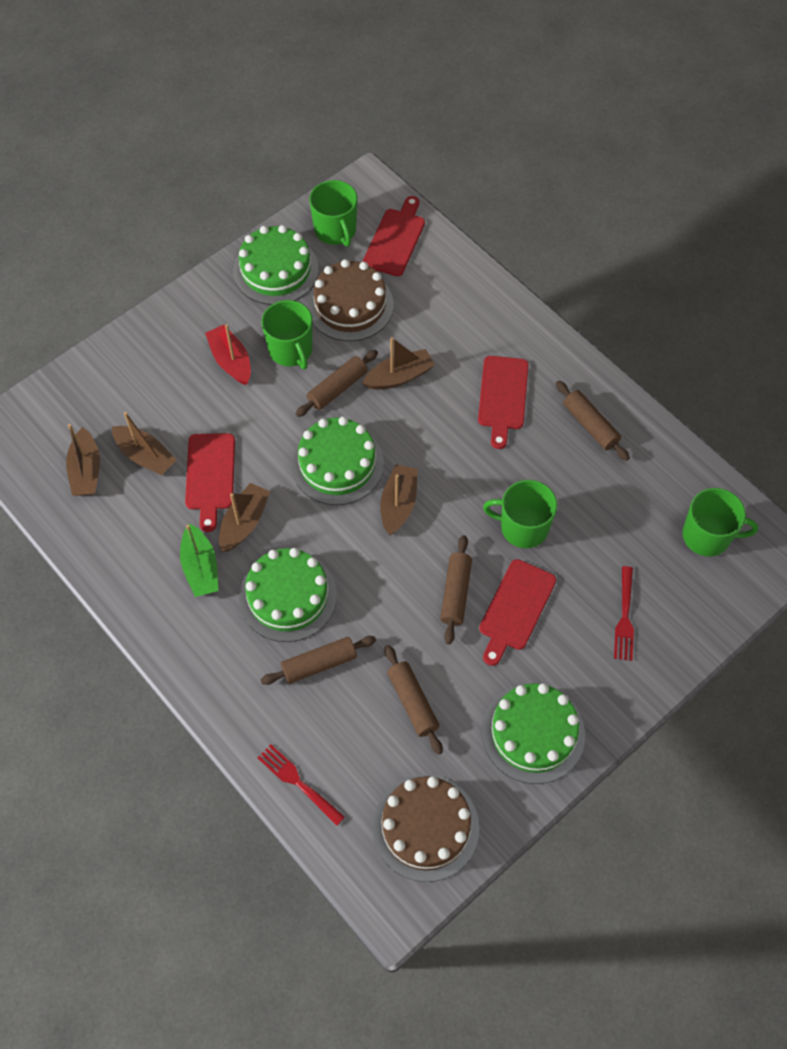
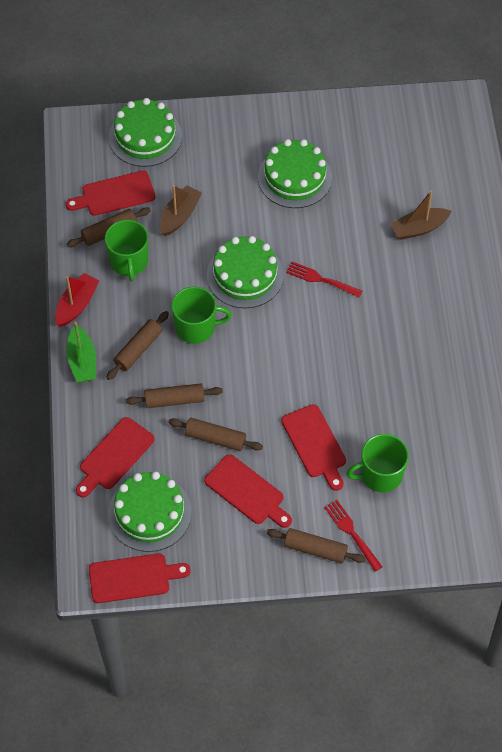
brown boat: 5 -> 2
brown cake: 2 -> 0
green mug: 4 -> 3
red cutting board: 4 -> 5

